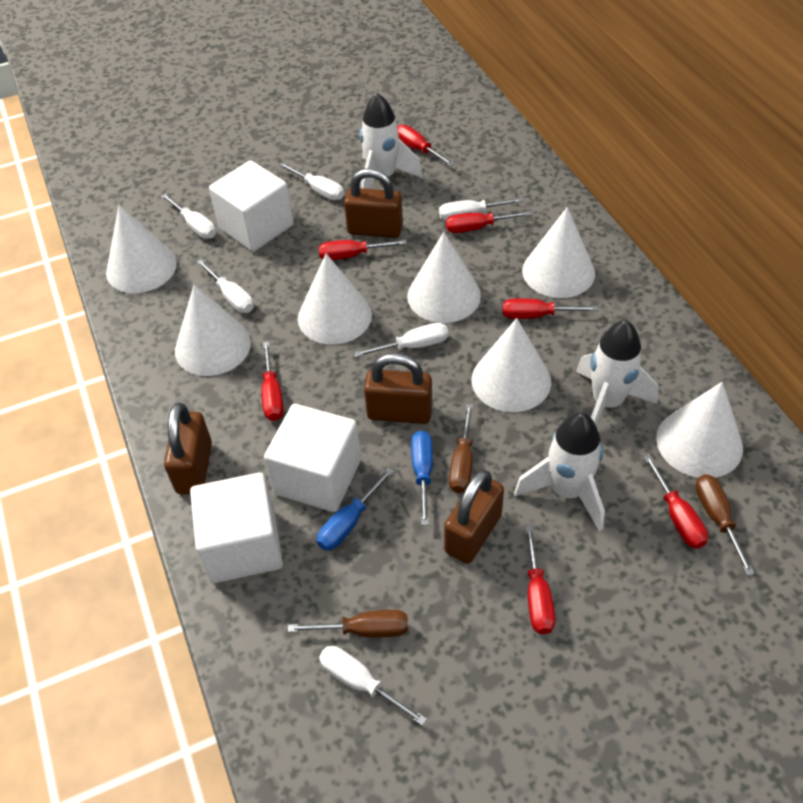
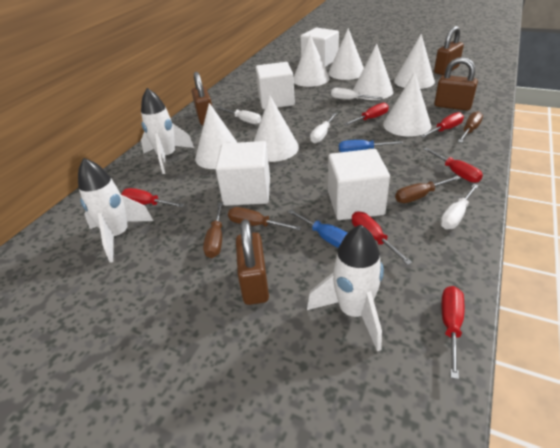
brown screwdriver: 3 -> 4
red screwdriver: 7 -> 6
white cube: 3 -> 4
white screwdriver: 6 -> 4

